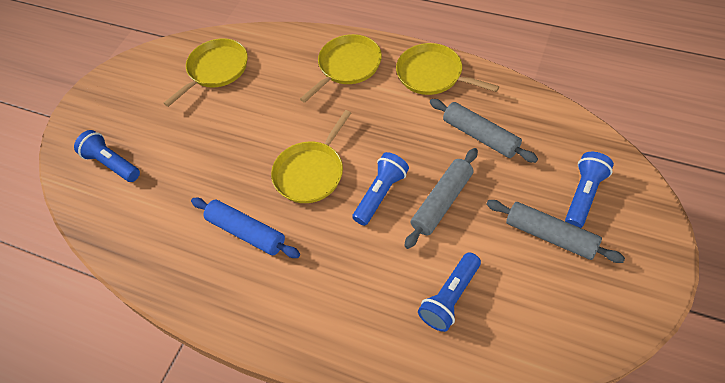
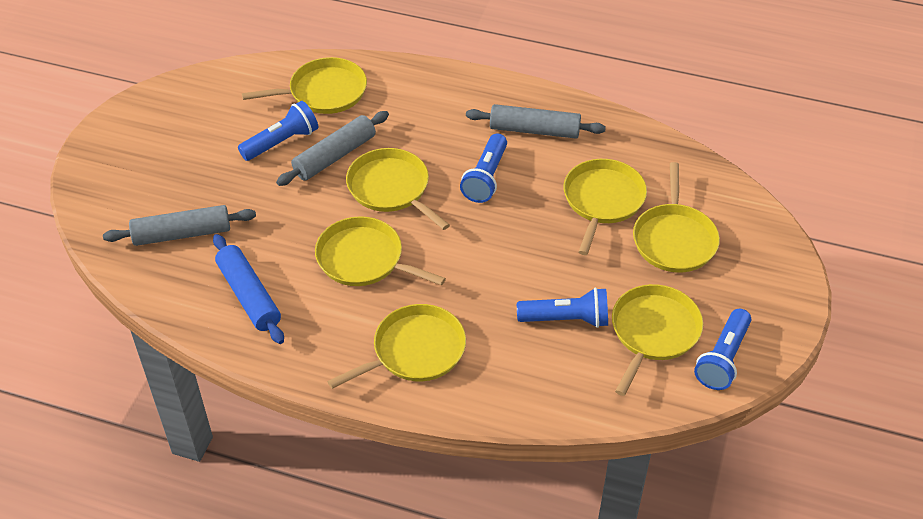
yellow pan: 4 -> 7

